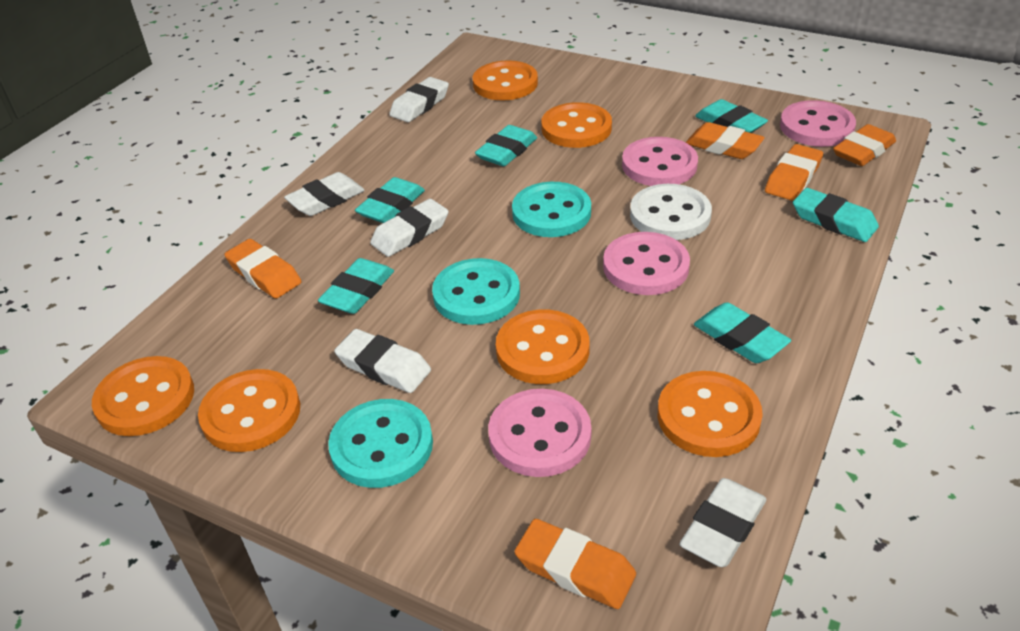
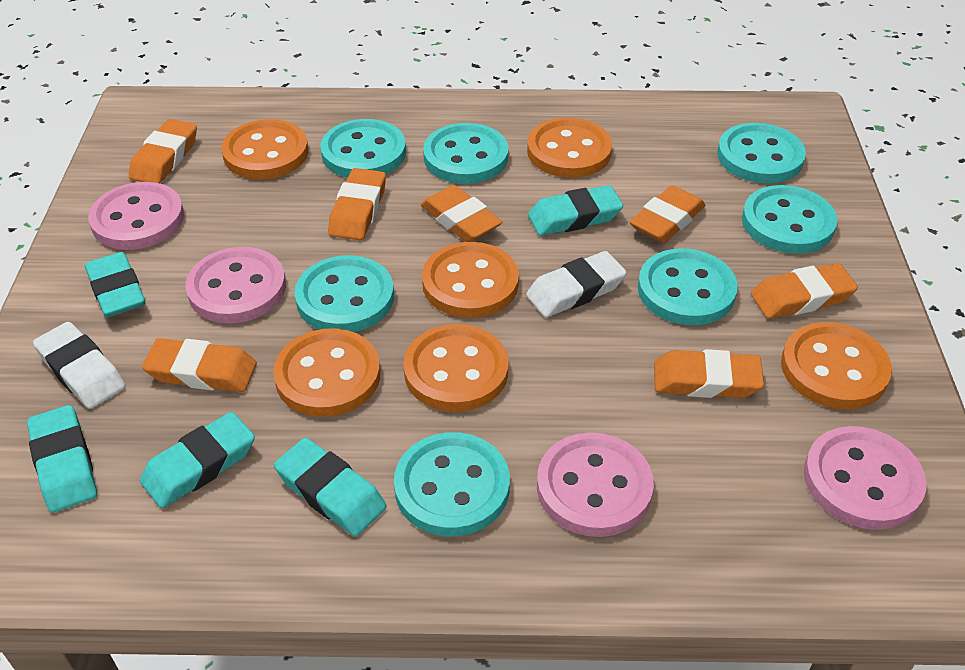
orange eraser: 5 -> 7
turquoise button: 3 -> 7
turquoise eraser: 6 -> 5
white button: 1 -> 0
white eraser: 5 -> 2

